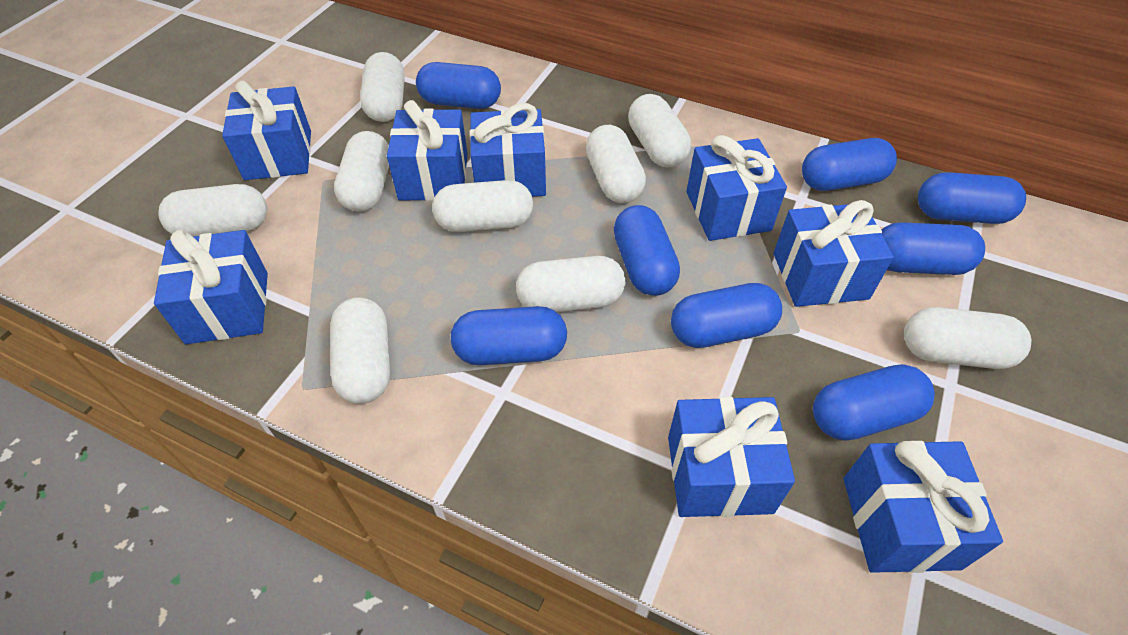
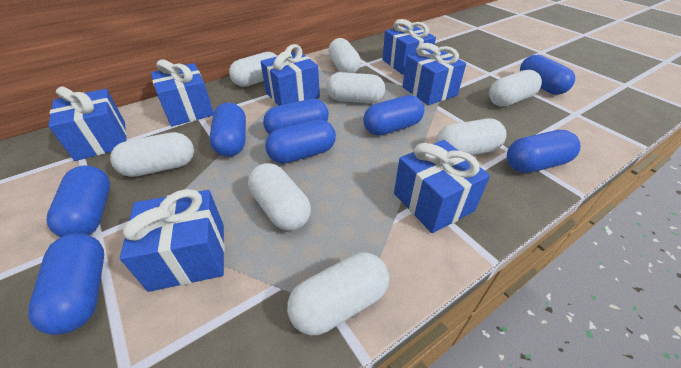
blue gift: 8 -> 7
white capsule: 9 -> 8

